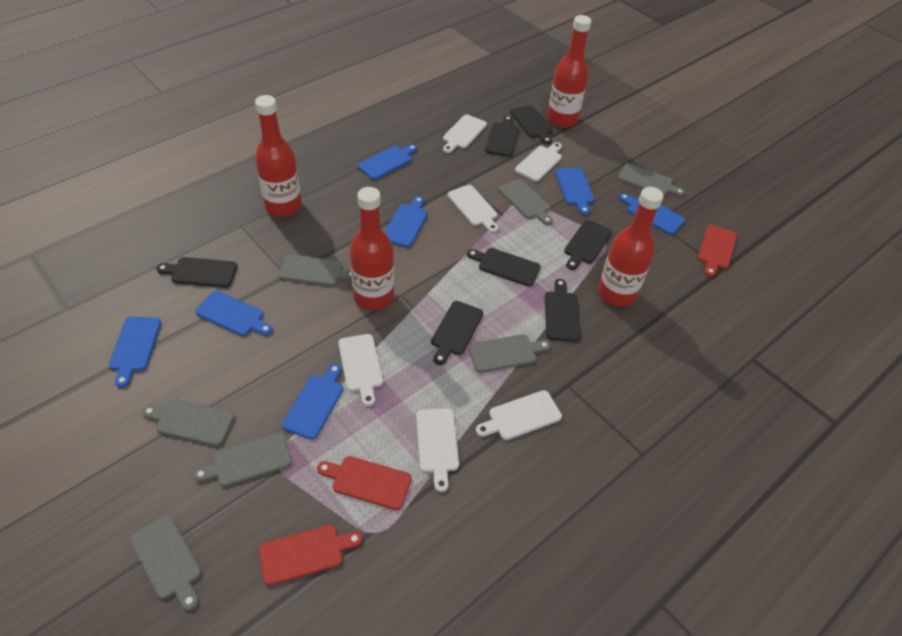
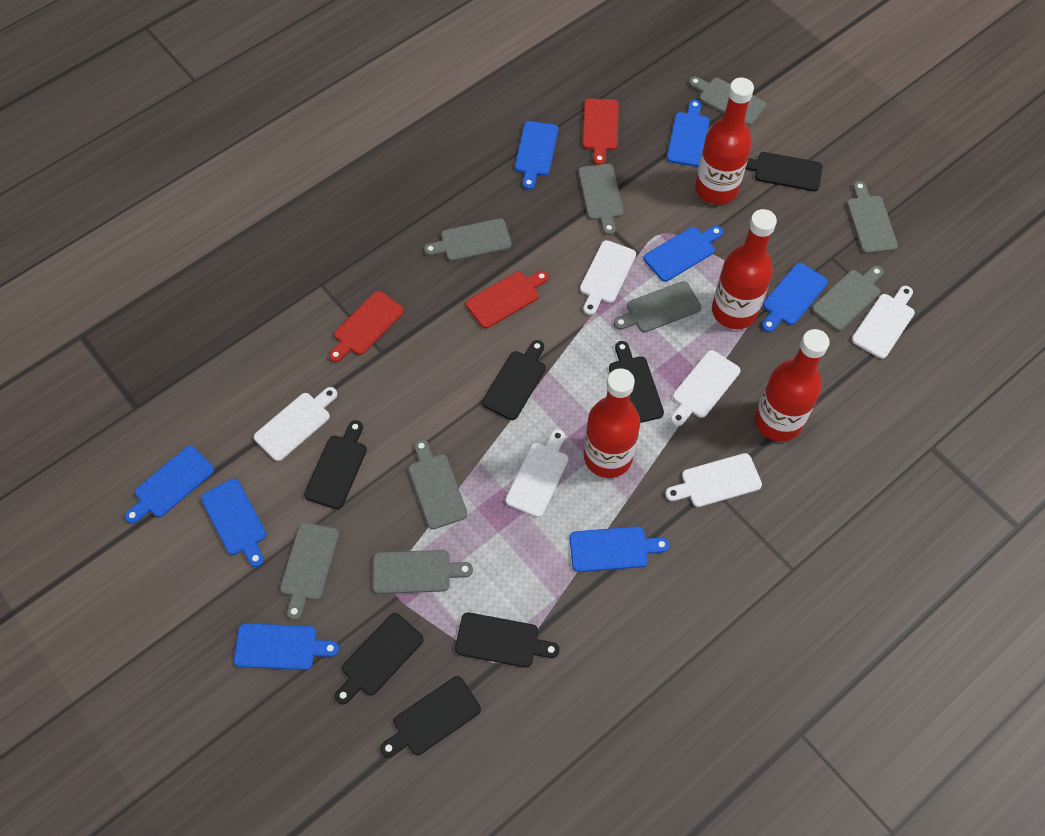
blue cutting board: 7 -> 8
grey cutting board: 7 -> 9

